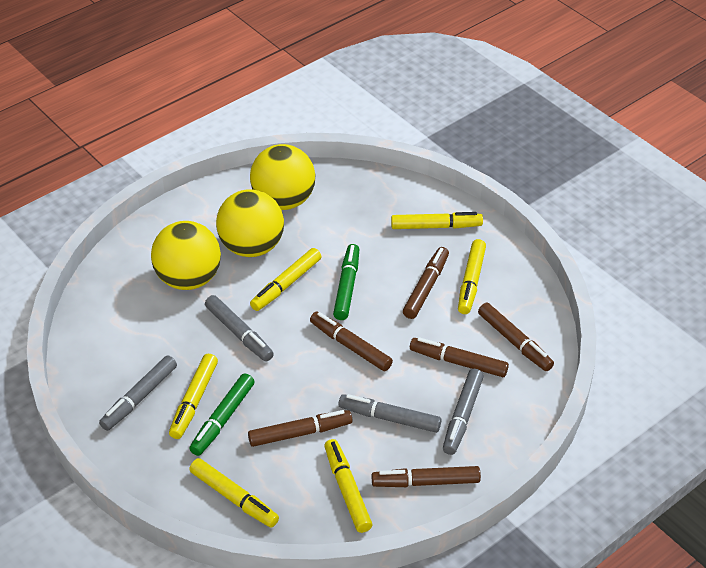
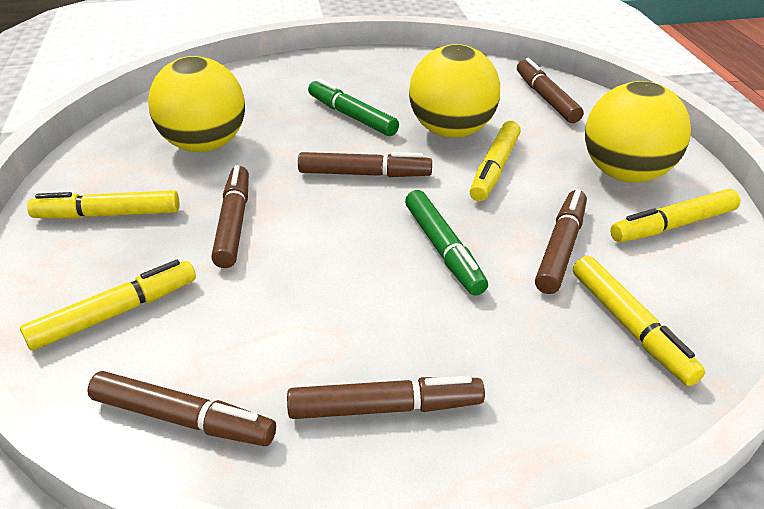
grey marker: 4 -> 0
yellow marker: 6 -> 5

